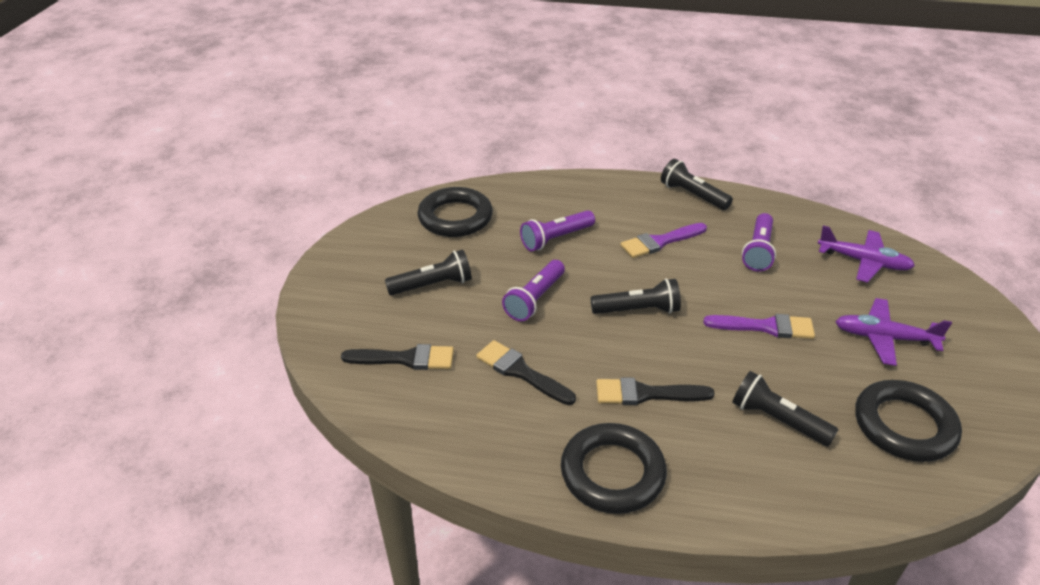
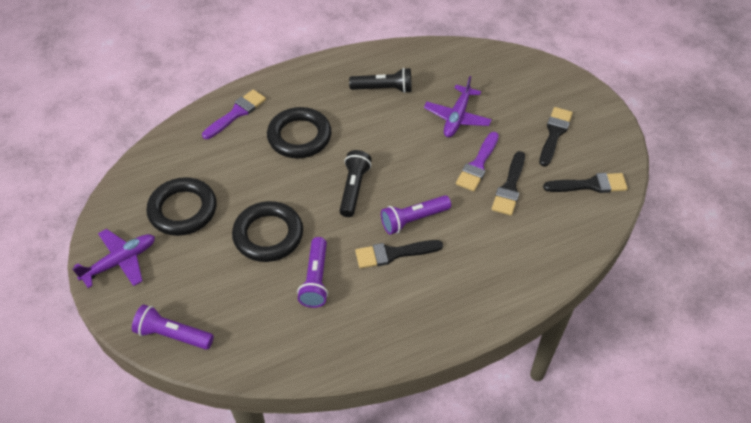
black brush: 3 -> 4
black flashlight: 4 -> 2

